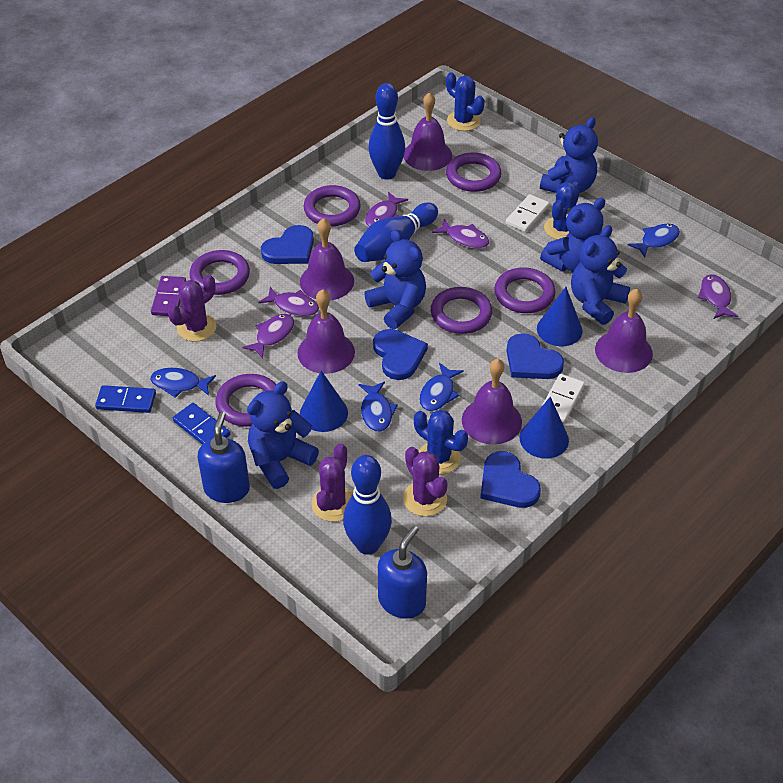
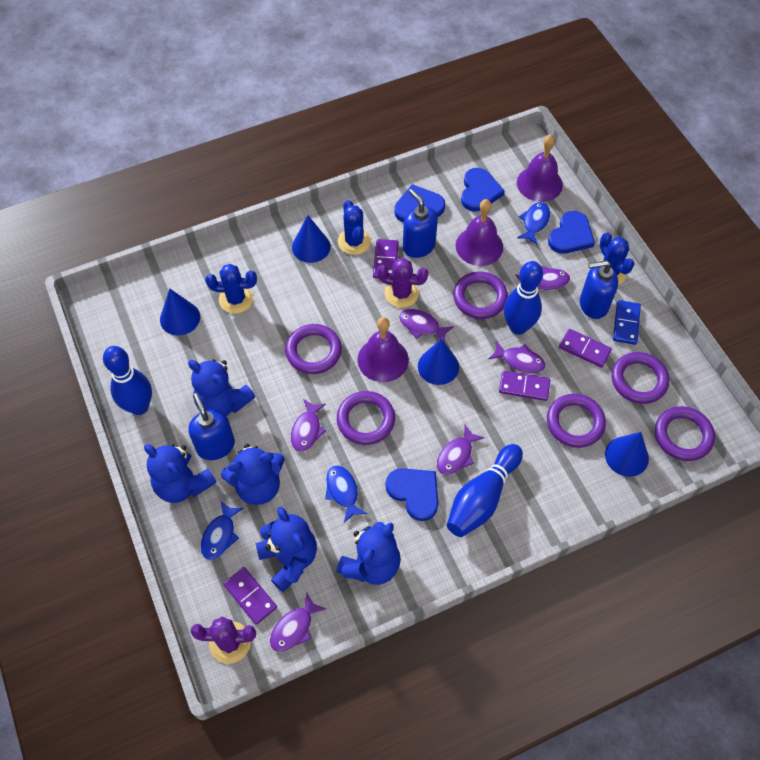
blue cone: 3 -> 4
blue domino: 2 -> 1
blue fish: 4 -> 3
blue soap dispenser: 2 -> 3
purple bell: 5 -> 3
purple cactus: 3 -> 2
purple domino: 1 -> 4
purple fish: 5 -> 6
white domino: 2 -> 0

